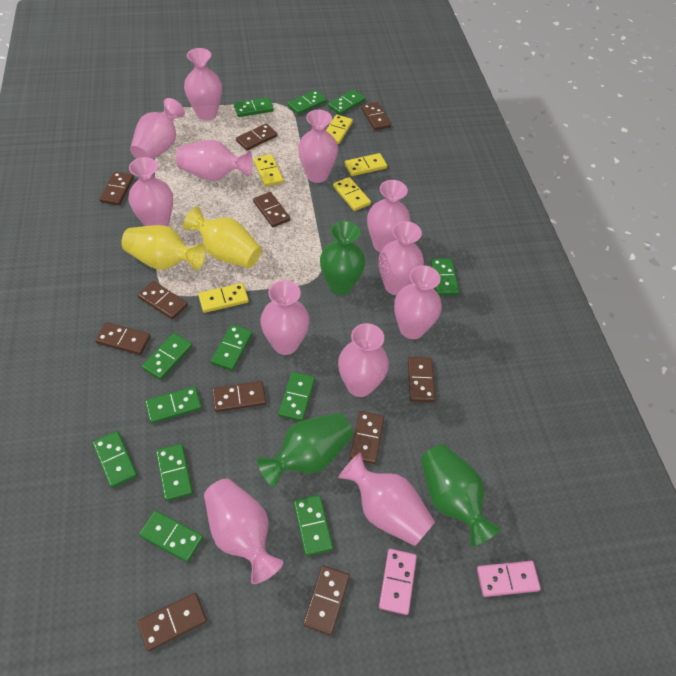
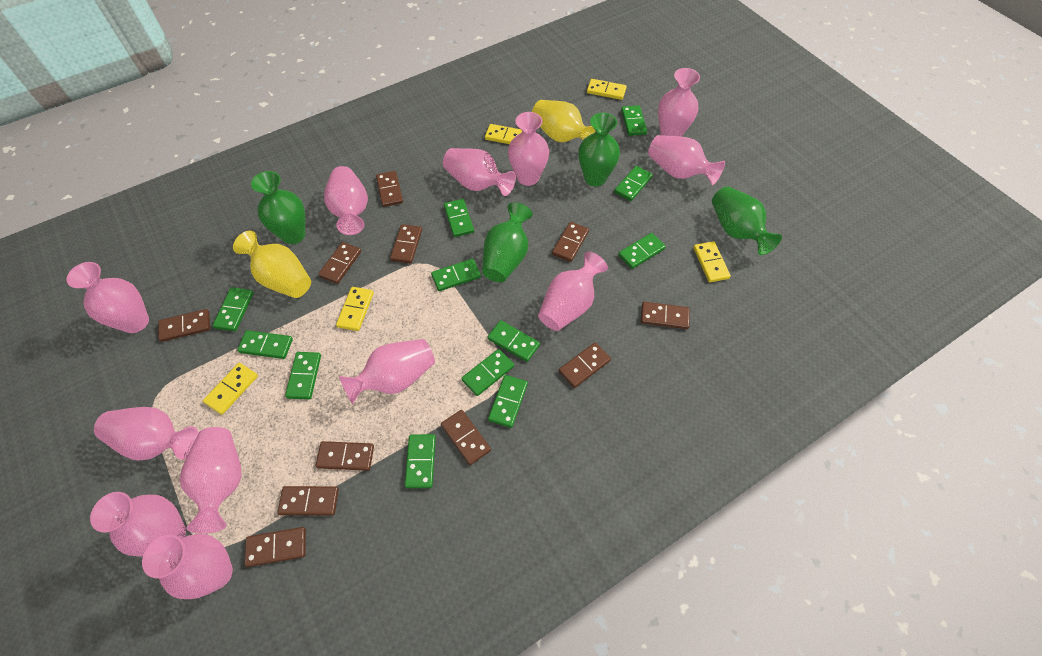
green vase: 3 -> 4
pink domino: 2 -> 0

